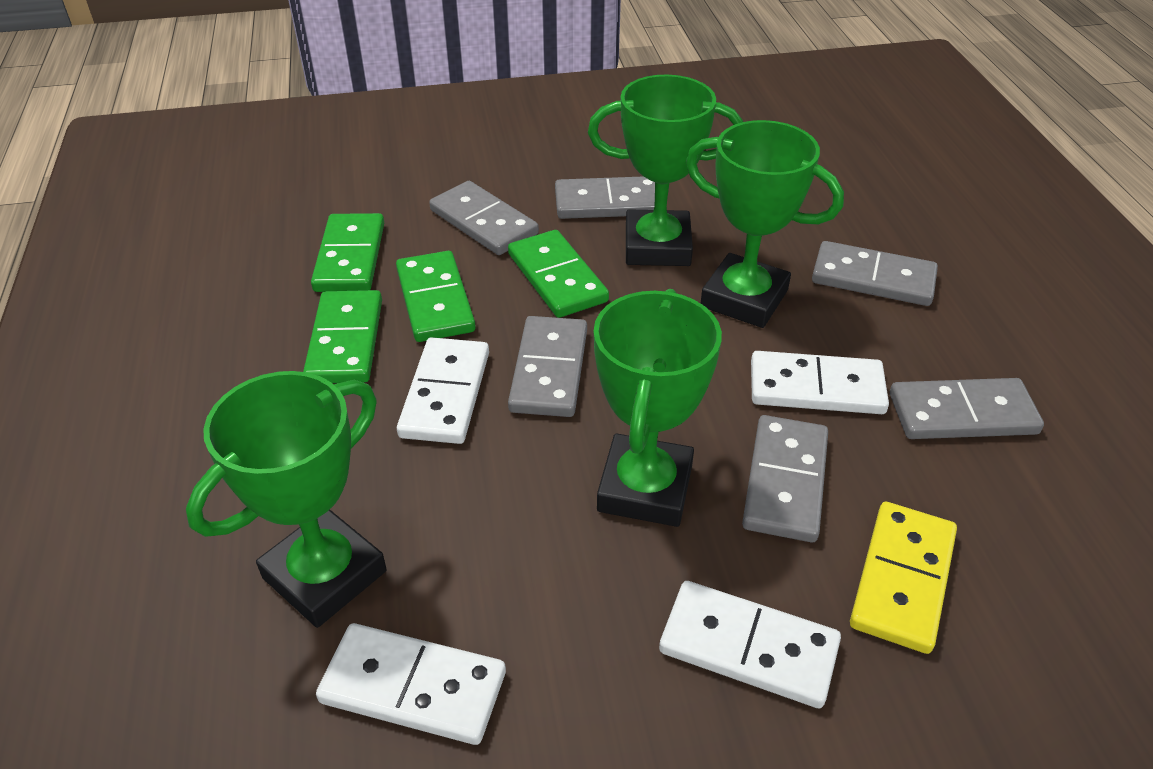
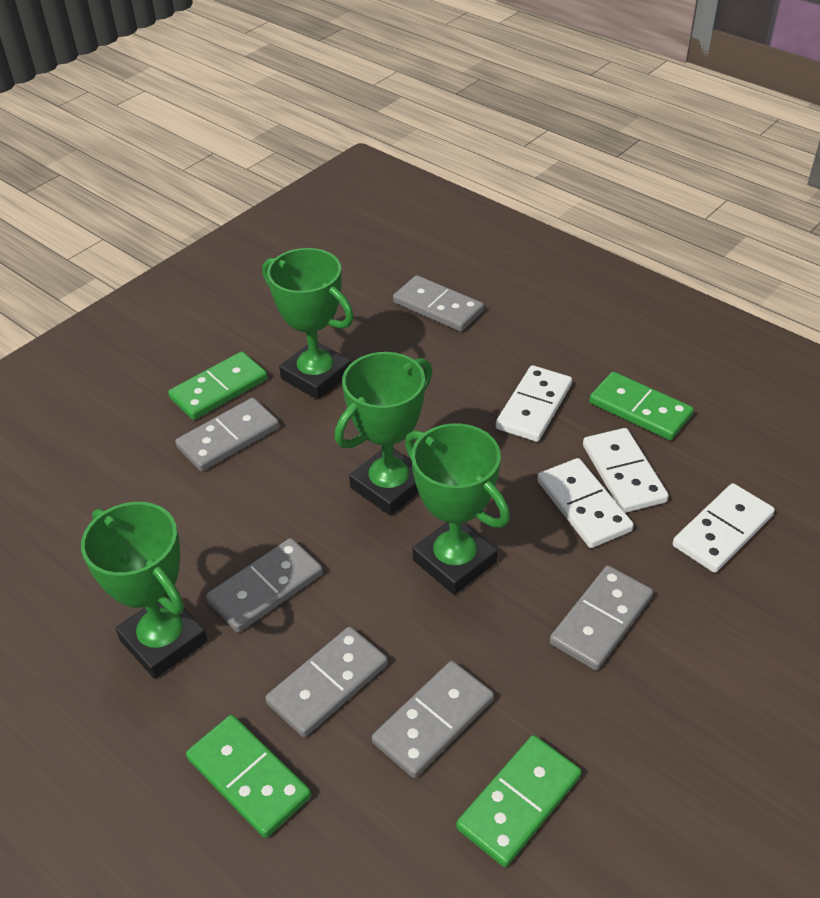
yellow domino: 1 -> 0

